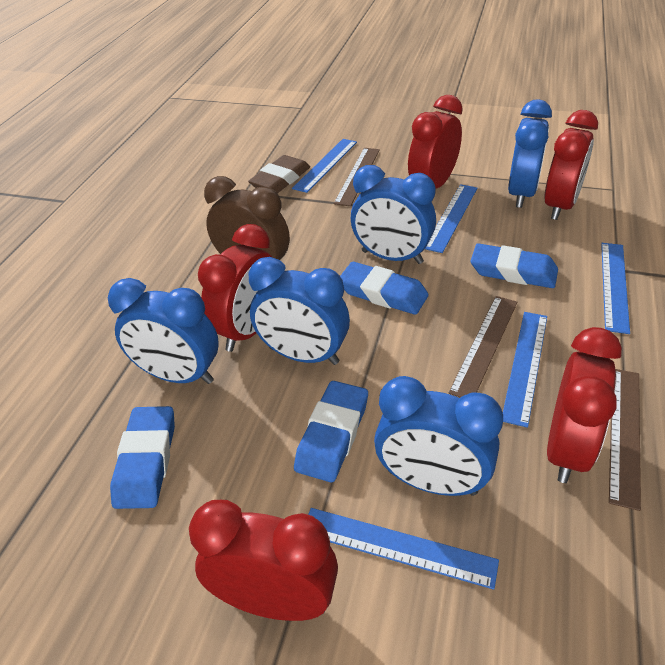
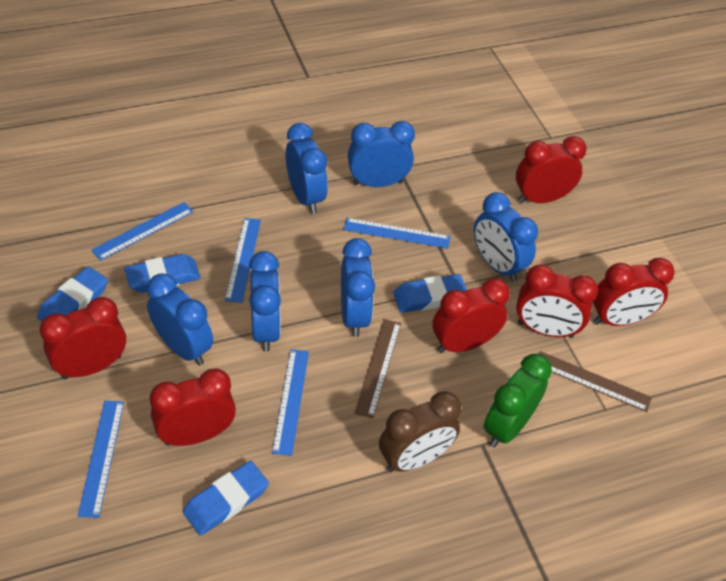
blue clock: 5 -> 6
brown eraser: 1 -> 0
brown ruler: 3 -> 2
green clock: 0 -> 1
red clock: 5 -> 6

